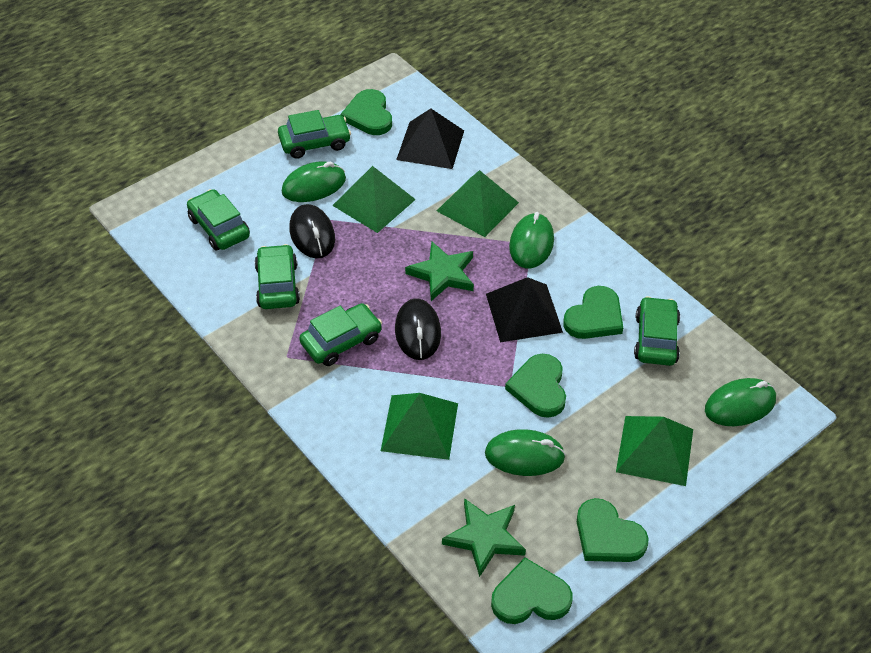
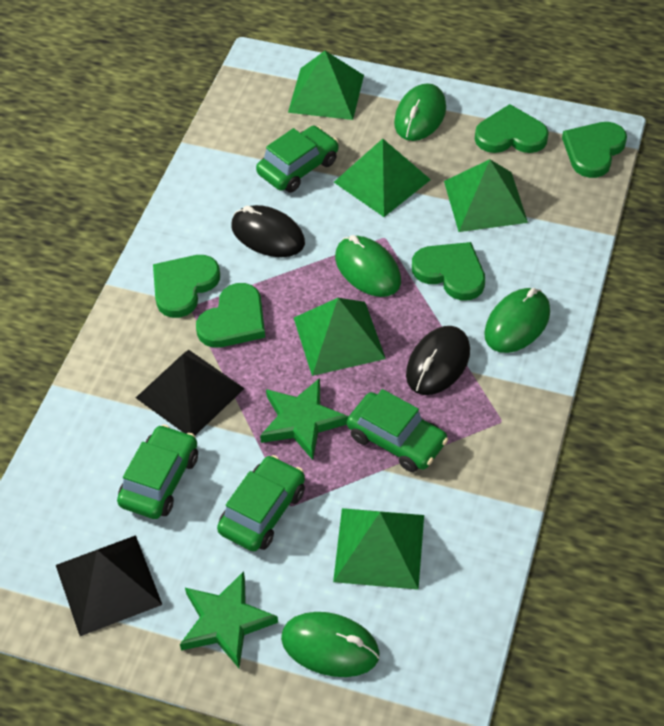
green car: 5 -> 4
green pyramid: 4 -> 5

